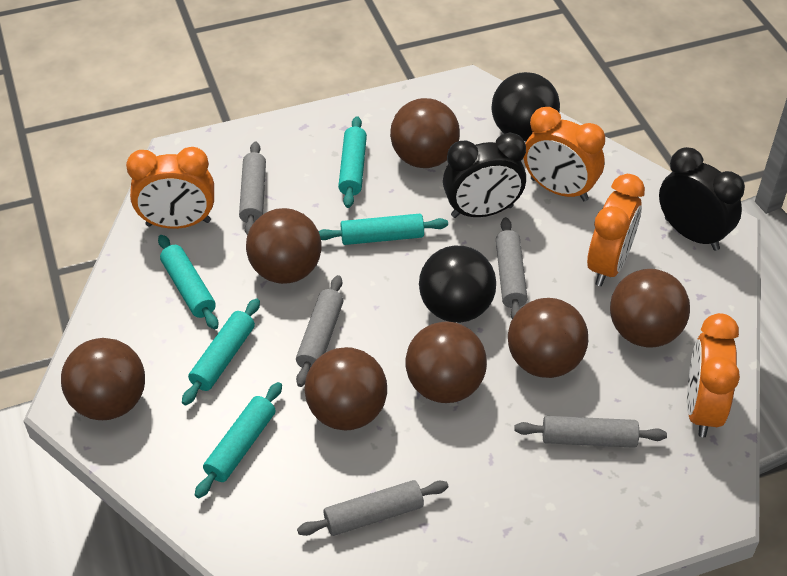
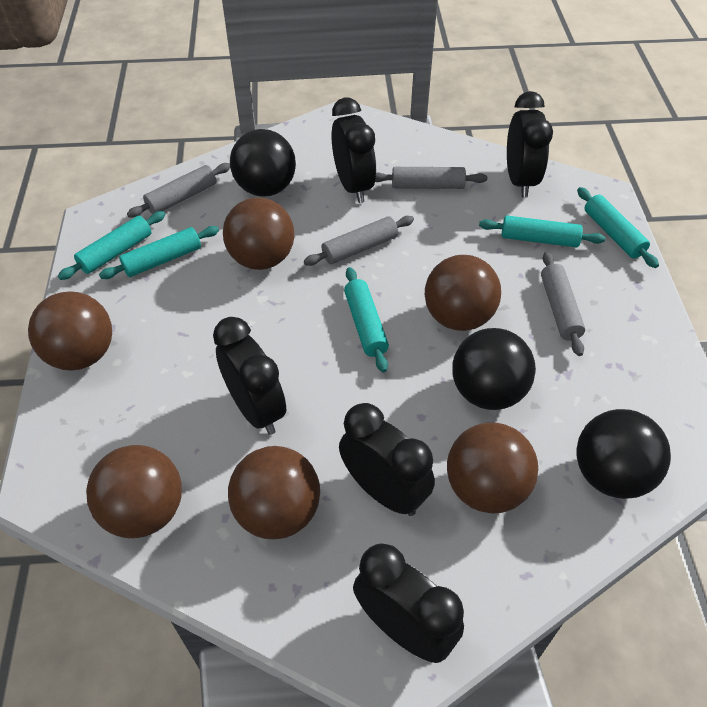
black ball: 2 -> 3
black clock: 2 -> 5
brown ball: 7 -> 6
grey rolling pin: 5 -> 4
orange clock: 4 -> 0

